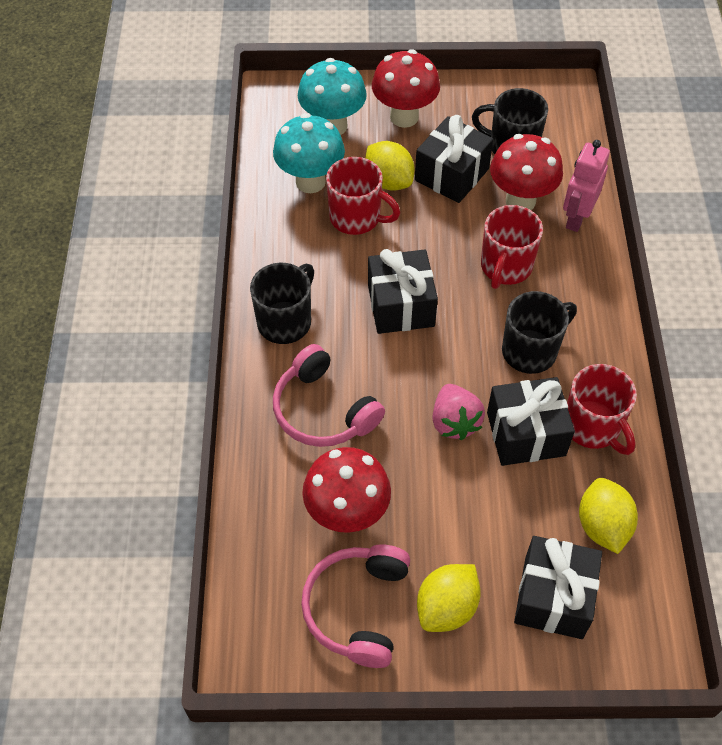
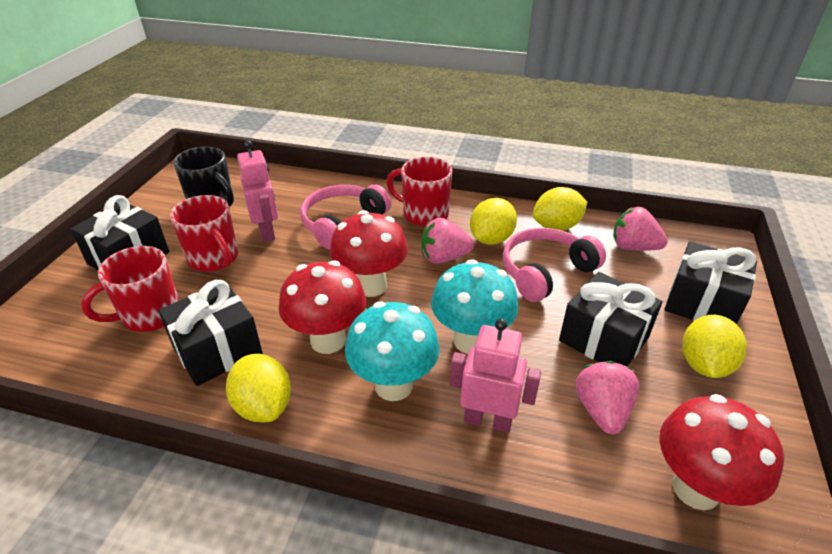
black mug: 3 -> 1
pink robot: 1 -> 2
pink strawberry: 1 -> 3
yellow lemon: 3 -> 4

